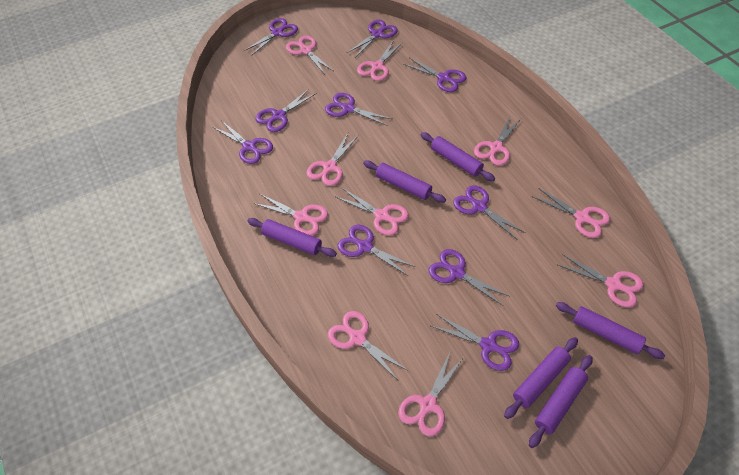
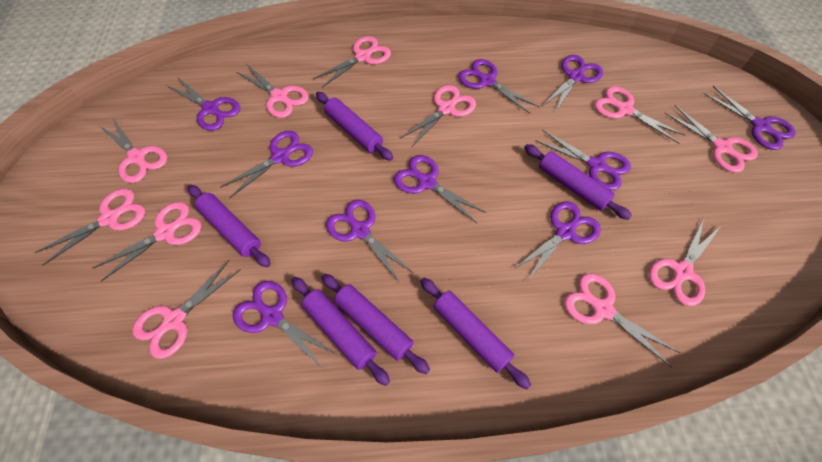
pink scissors: 10 -> 11

